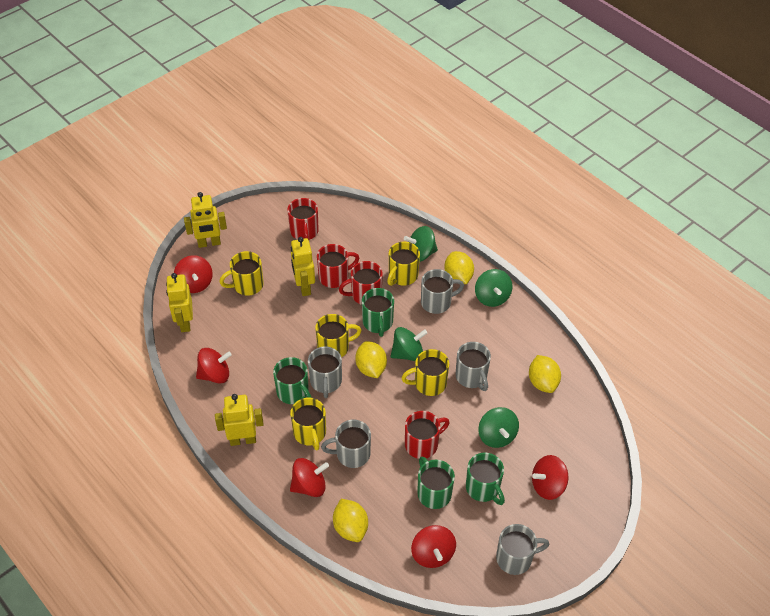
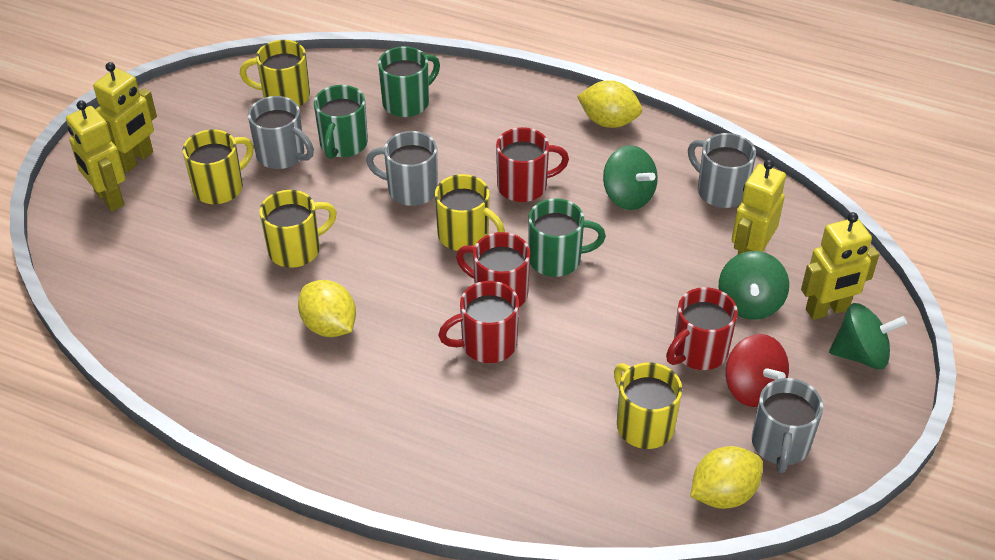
green mug: 4 -> 3
green spinning top: 4 -> 3
grey mug: 5 -> 4
red spinning top: 5 -> 1
yellow lemon: 4 -> 3

